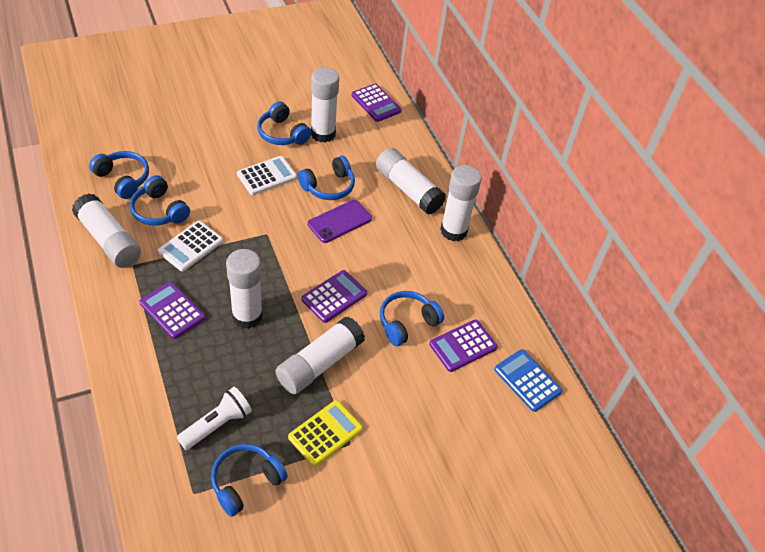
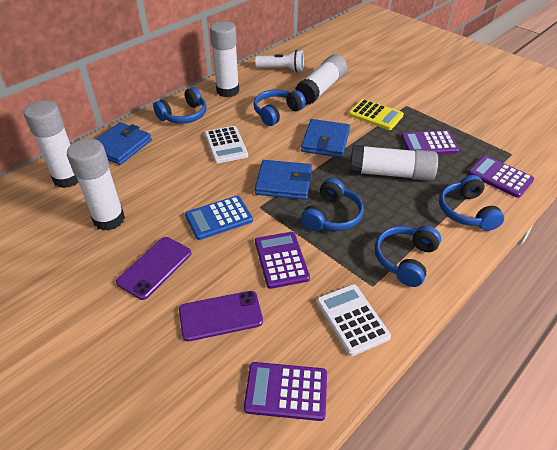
blue headphones: 6 -> 5
blue wallet: 0 -> 3
purple phone: 1 -> 2
white glue stick: 6 -> 5

